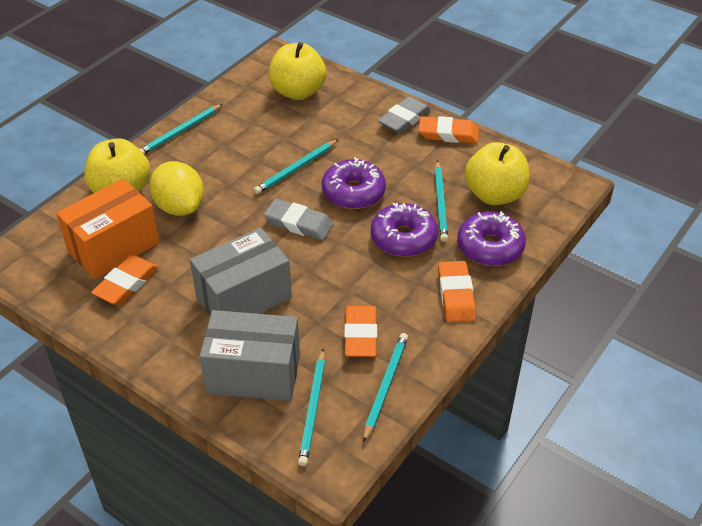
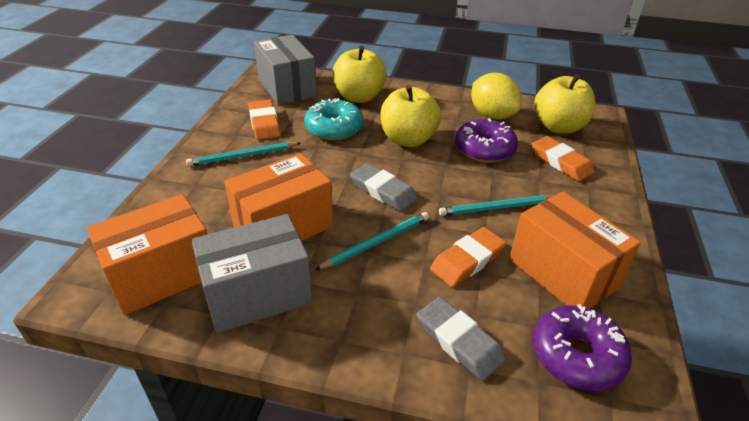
orange box: 1 -> 3
orange eraser: 4 -> 3
purple donut: 3 -> 2
turquoise donut: 0 -> 1
turquoise pencil: 5 -> 3

